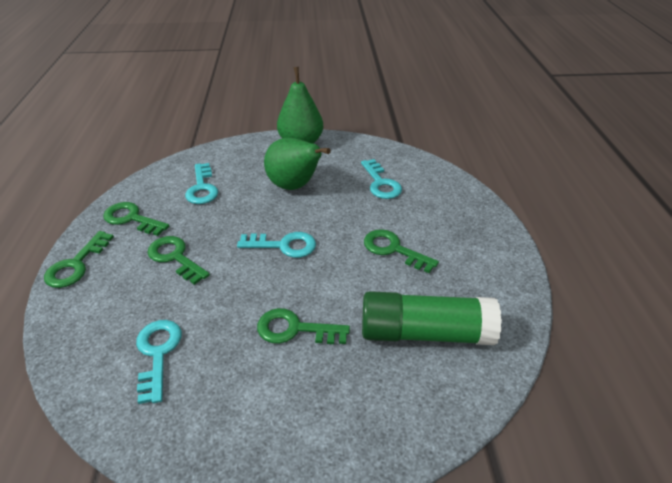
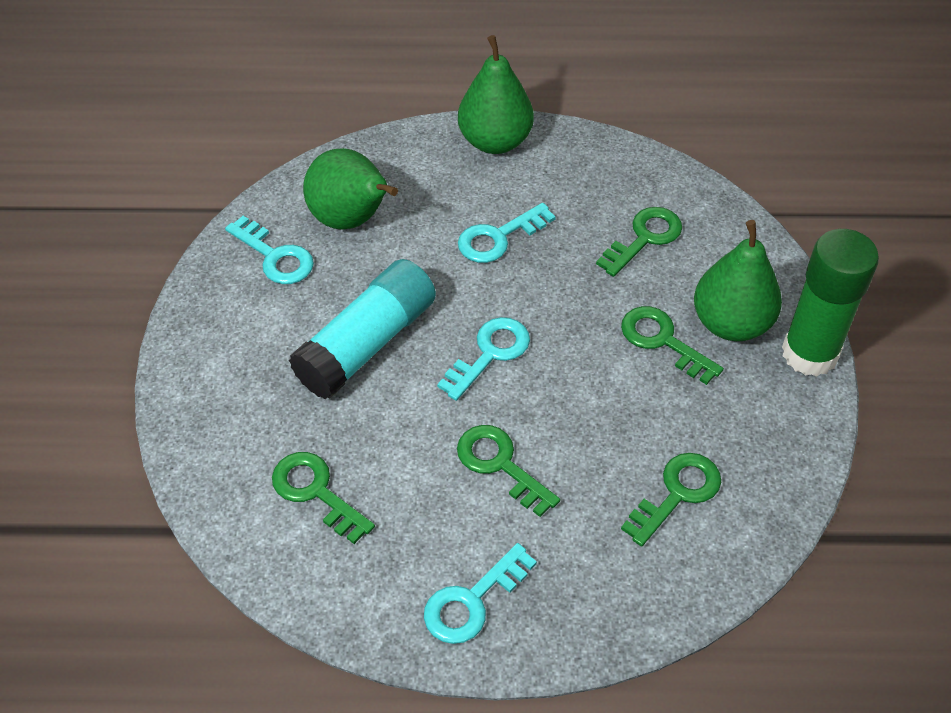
green pear: 2 -> 3
turquoise glue stick: 0 -> 1

